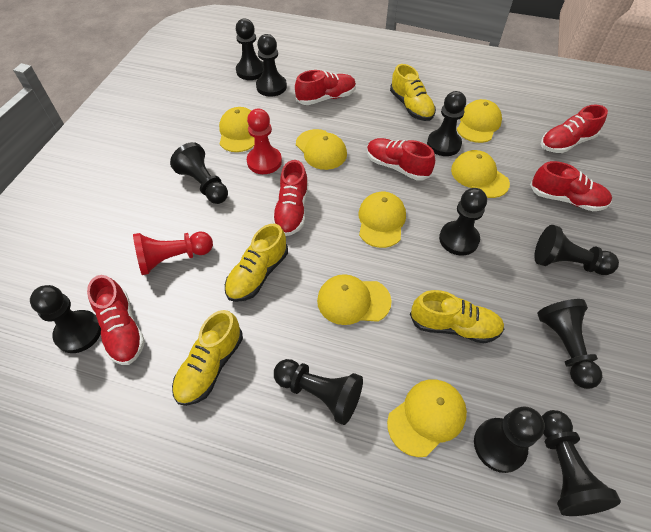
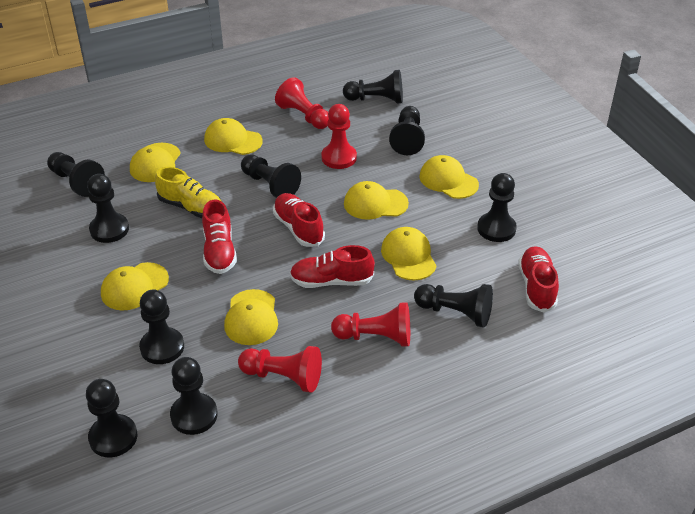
black pawn: 11 -> 10
red pawn: 2 -> 4
red shoe: 6 -> 4
yellow shoe: 4 -> 1

